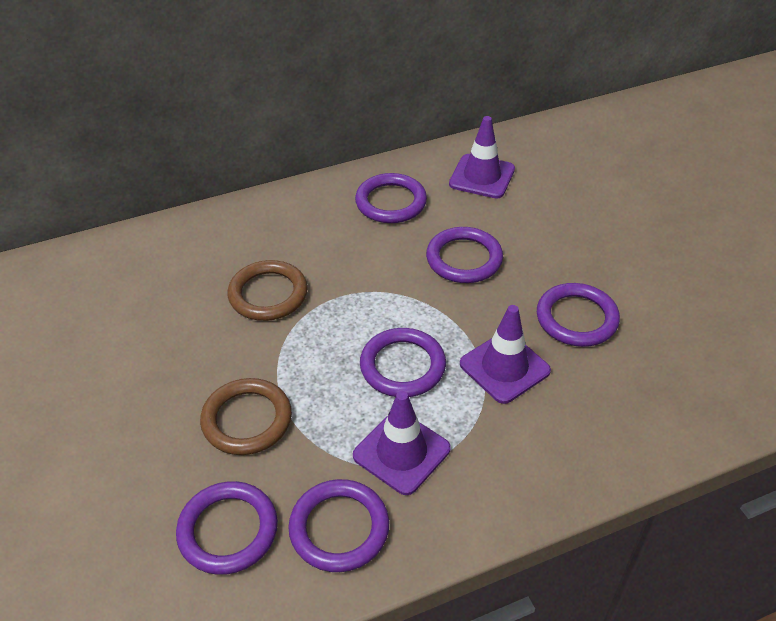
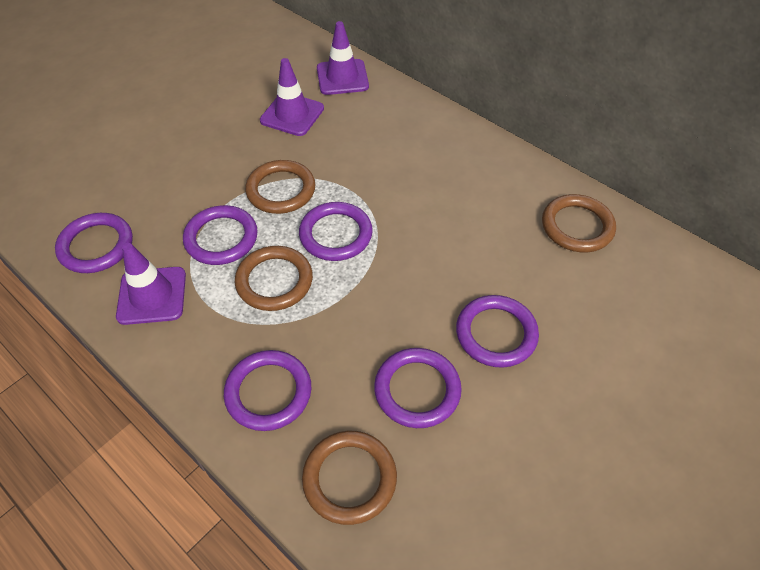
brown ring: 2 -> 4

